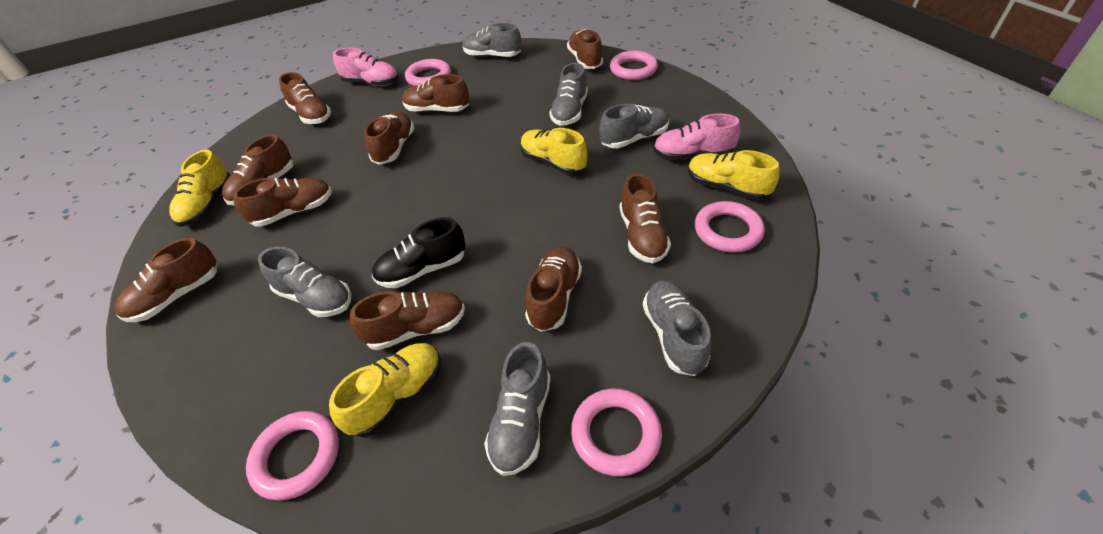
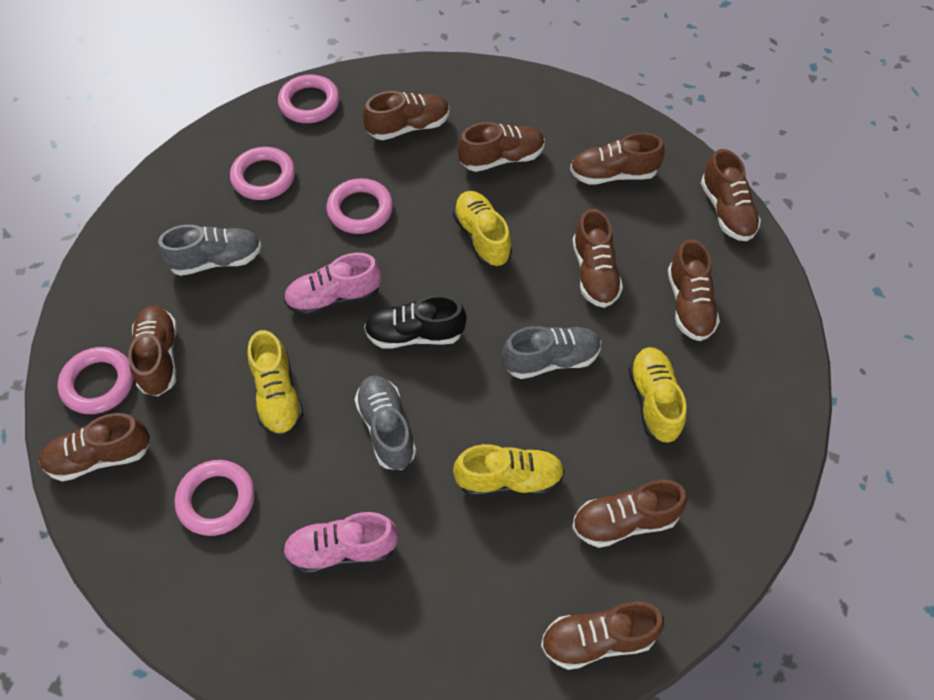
grey shoe: 6 -> 3

